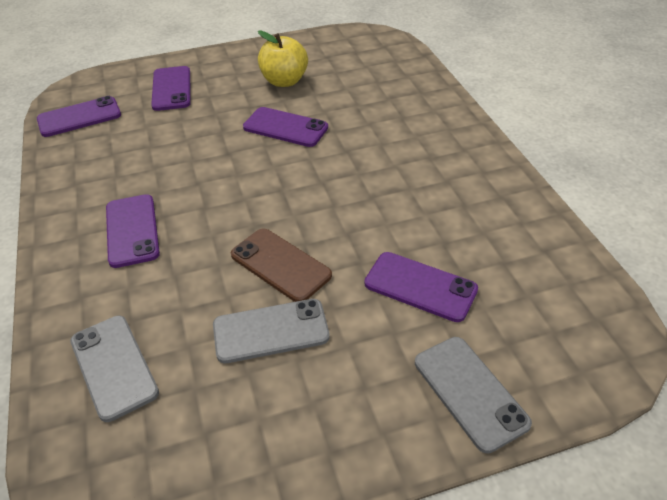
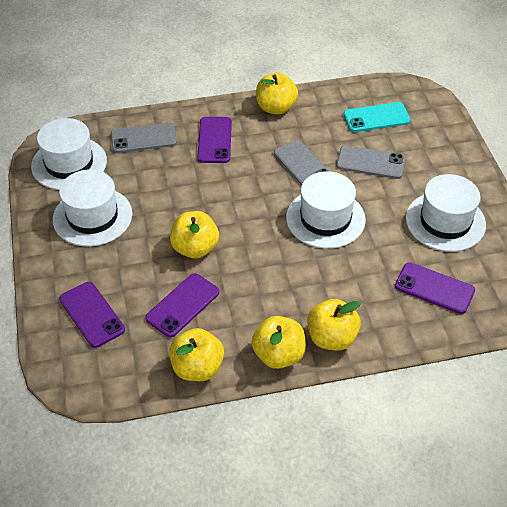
brown phone: 1 -> 0
purple phone: 5 -> 4
turquoise phone: 0 -> 1
white hat: 0 -> 4
yellow apple: 1 -> 5

